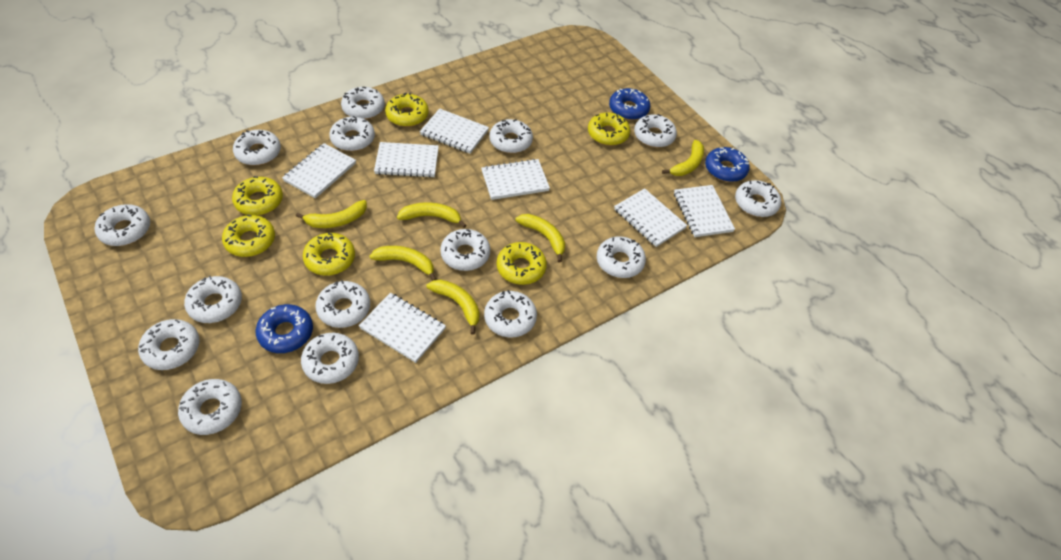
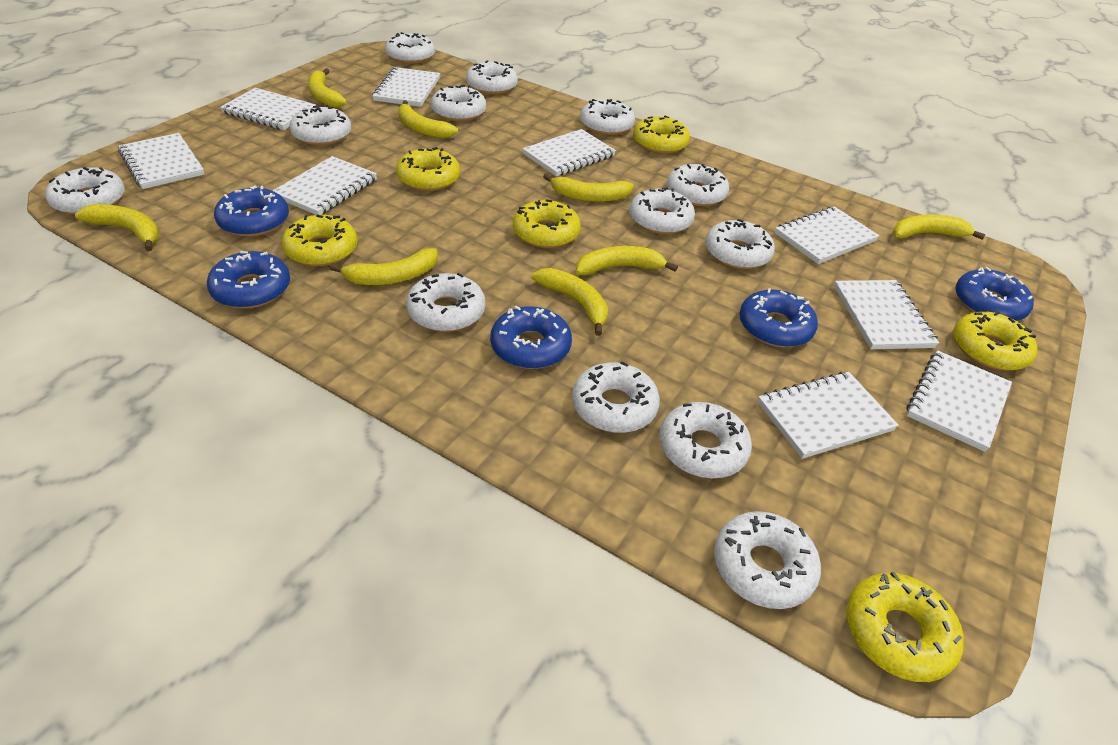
blue donut: 3 -> 5
white donut: 15 -> 13
white notebook: 7 -> 9
yellow banana: 6 -> 8

